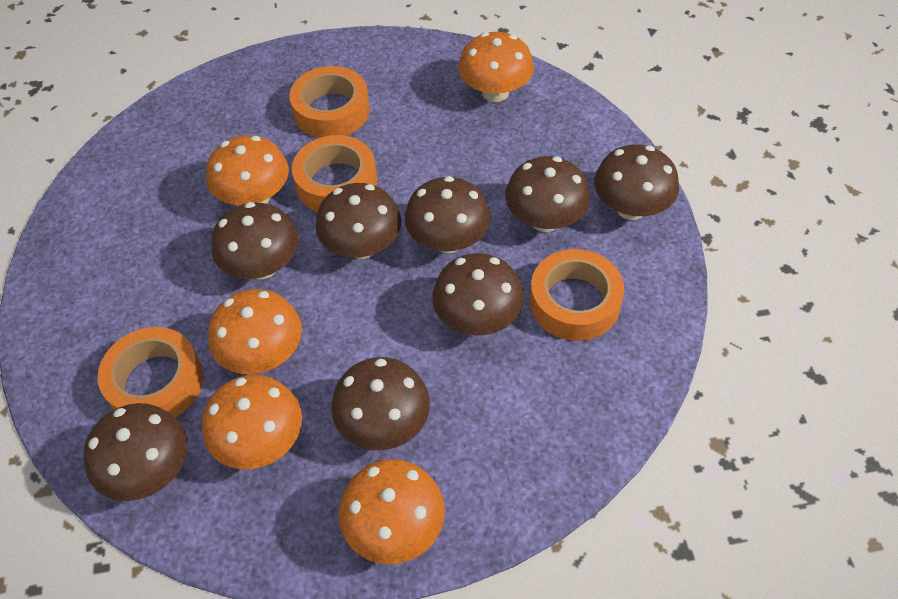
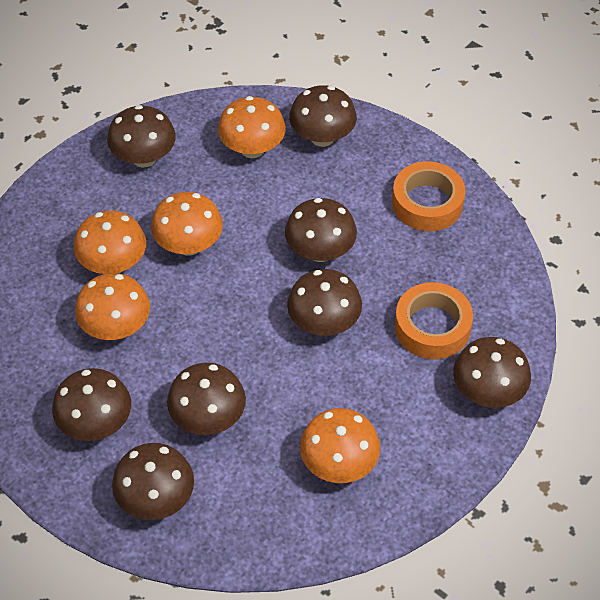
orange tape: 4 -> 2

